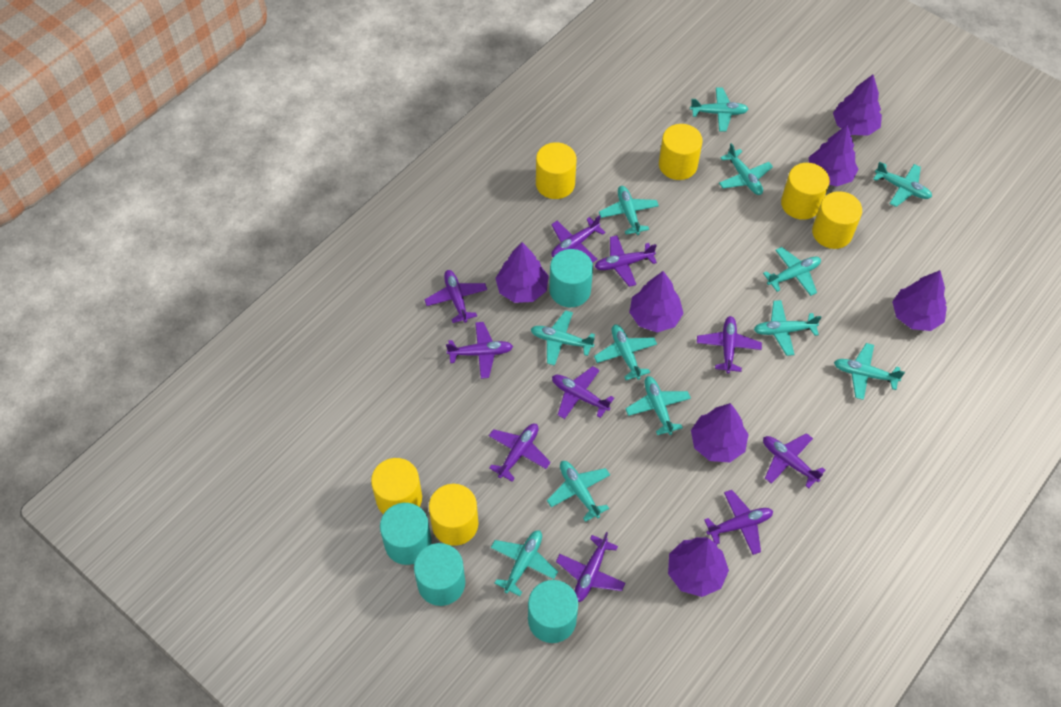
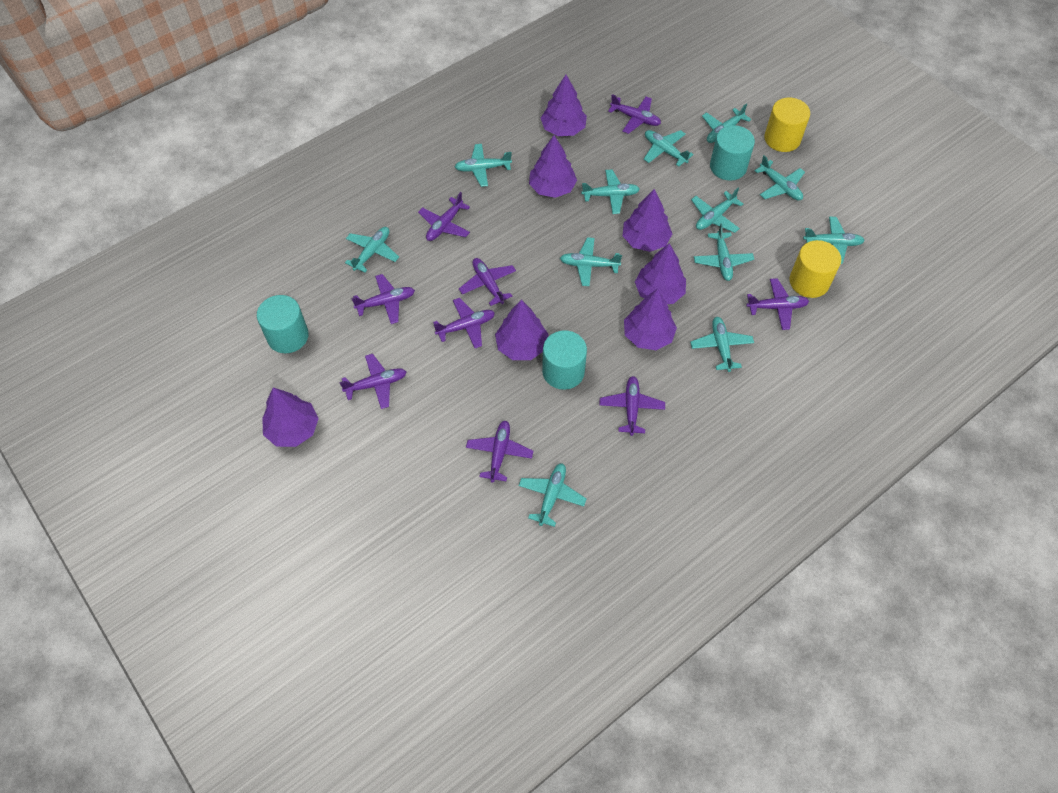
purple plane: 10 -> 9
turquoise cylinder: 4 -> 3
yellow cylinder: 6 -> 2

